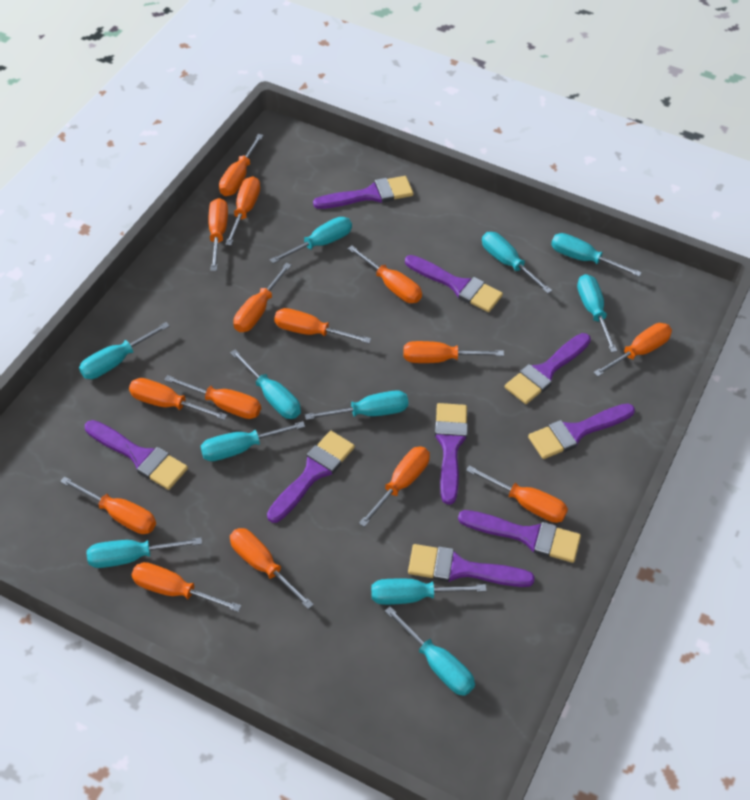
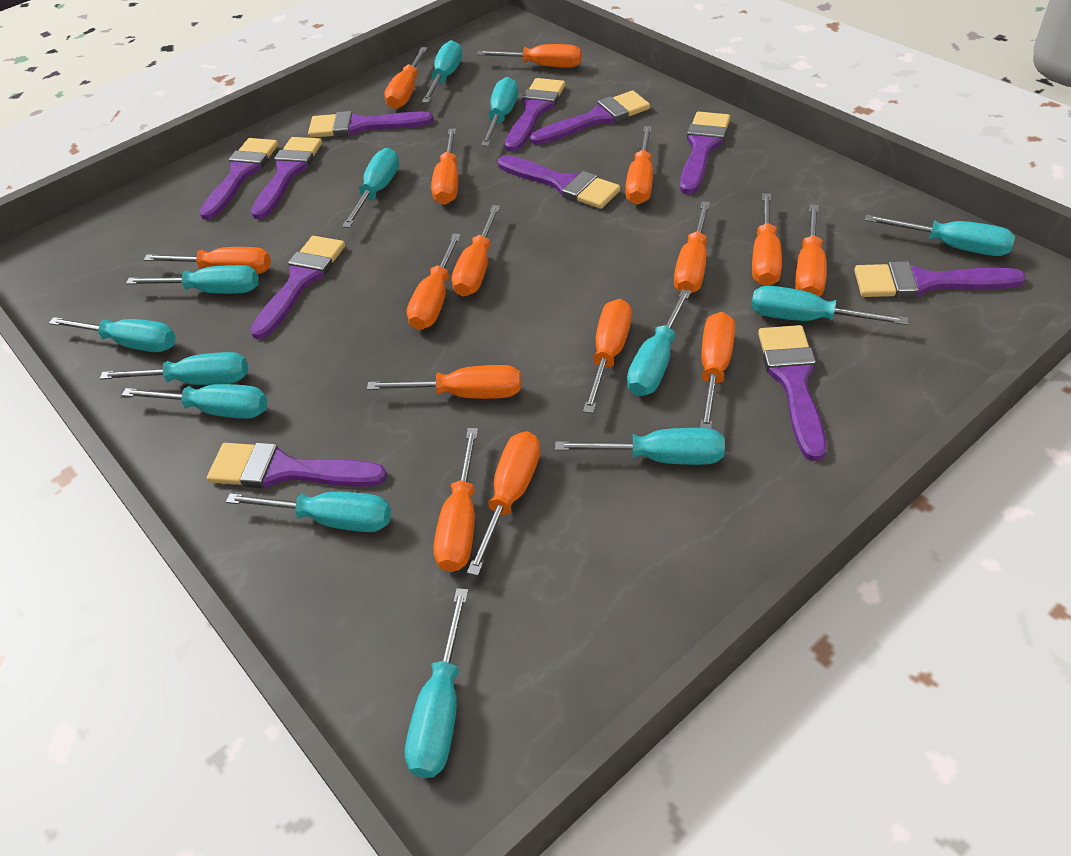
purple brush: 9 -> 11
turquoise screwdriver: 11 -> 13

